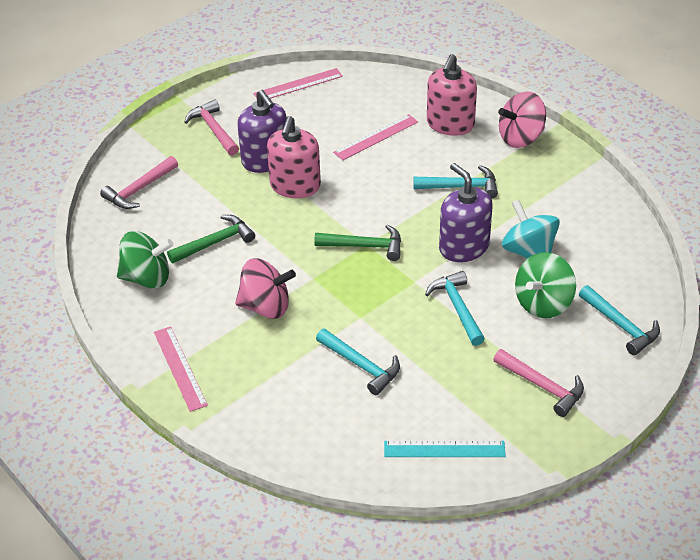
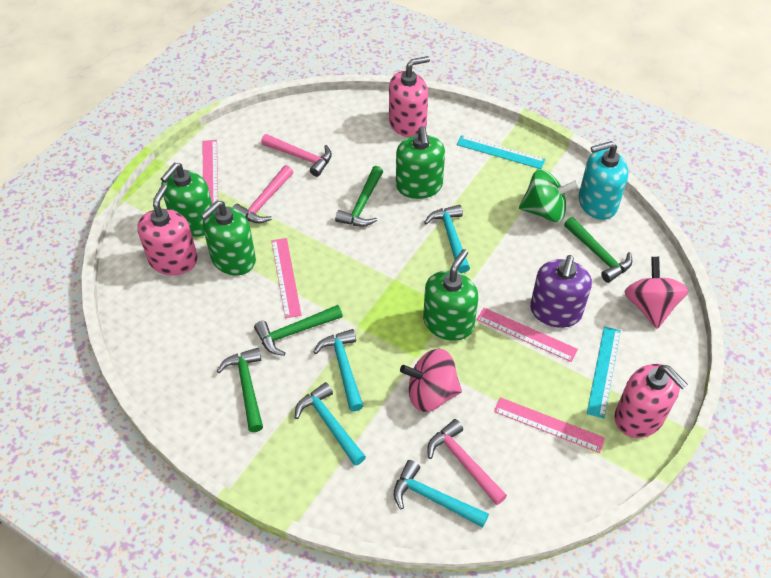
green hammer: 2 -> 4
green soap dispenser: 0 -> 4
green spinning top: 2 -> 1
pink ruler: 3 -> 4
pink soap dispenser: 2 -> 3
purple soap dispenser: 2 -> 1
turquoise ruler: 1 -> 2
turquoise soap dispenser: 0 -> 1
turquoise spinning top: 1 -> 0

